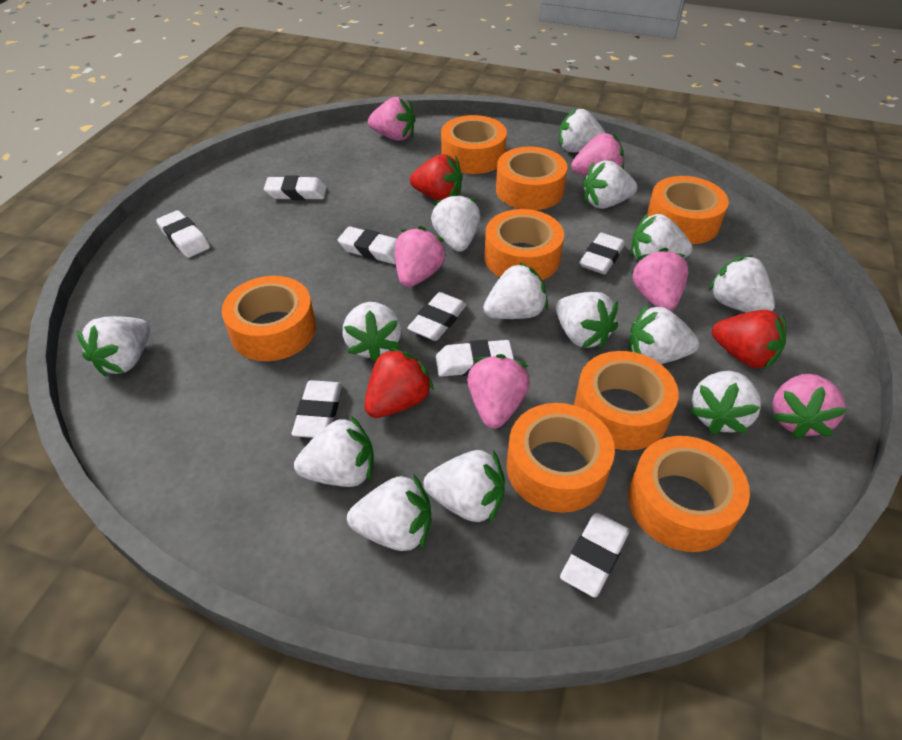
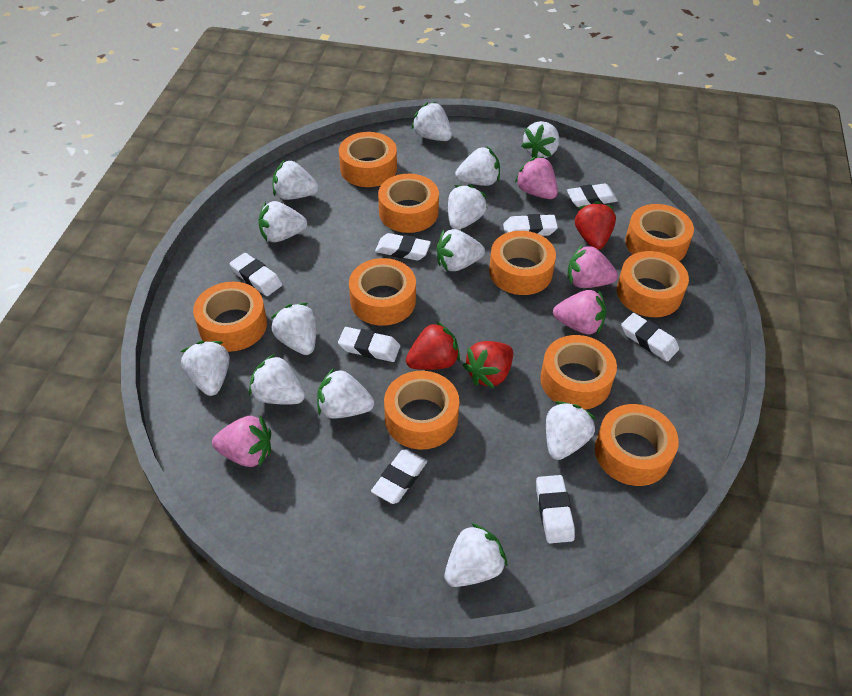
orange tape: 8 -> 10
pink strawberry: 6 -> 4
white strawberry: 14 -> 13

